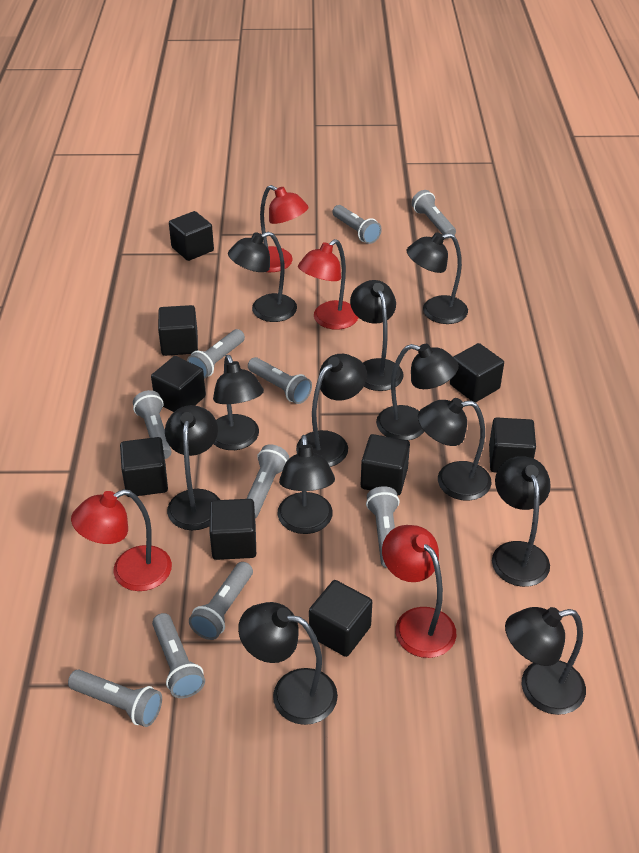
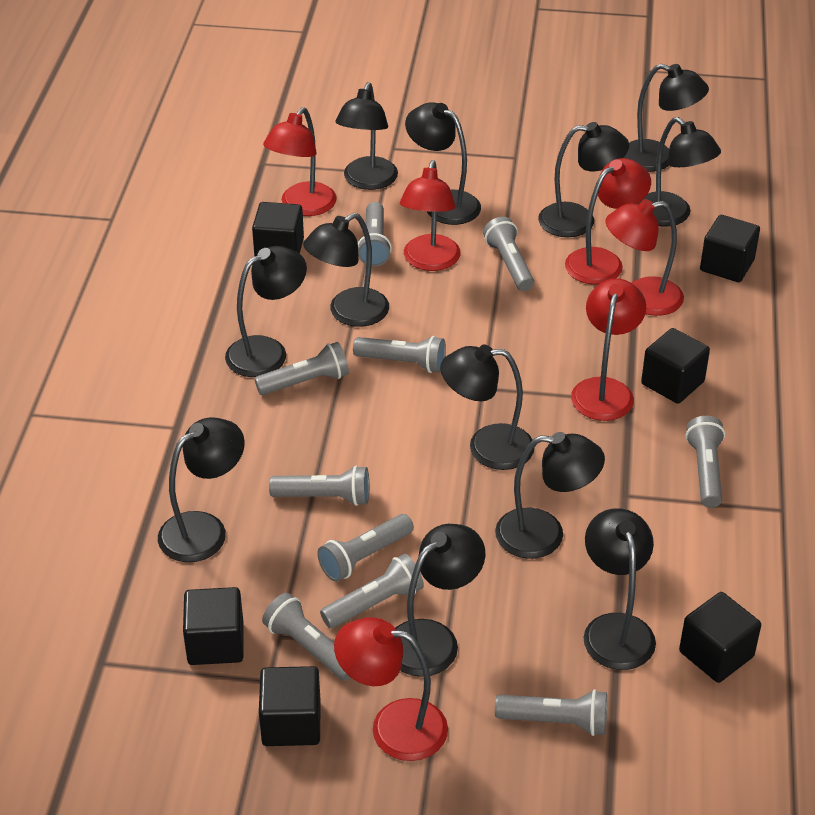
black cube: 9 -> 6
red lamp: 4 -> 6

